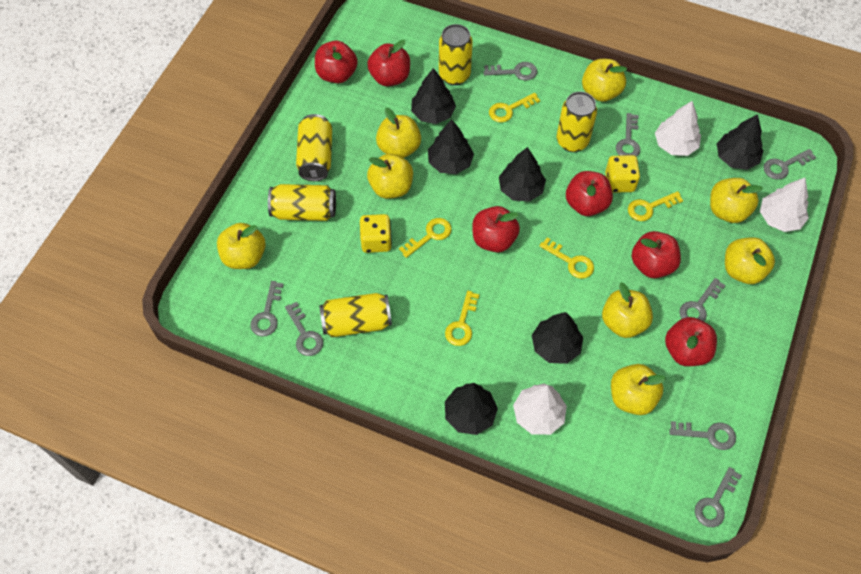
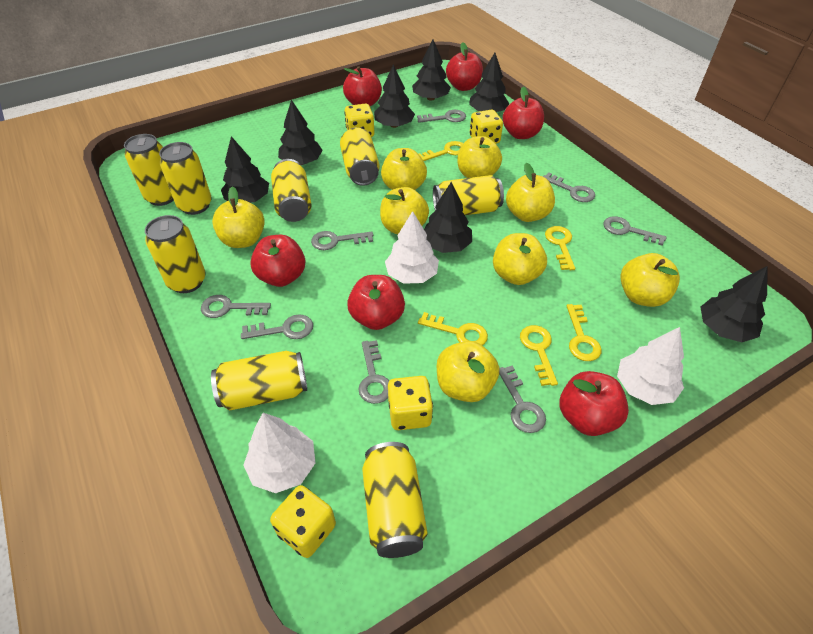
black tree: 6 -> 7
yellow can: 5 -> 8
yellow dice: 2 -> 4

